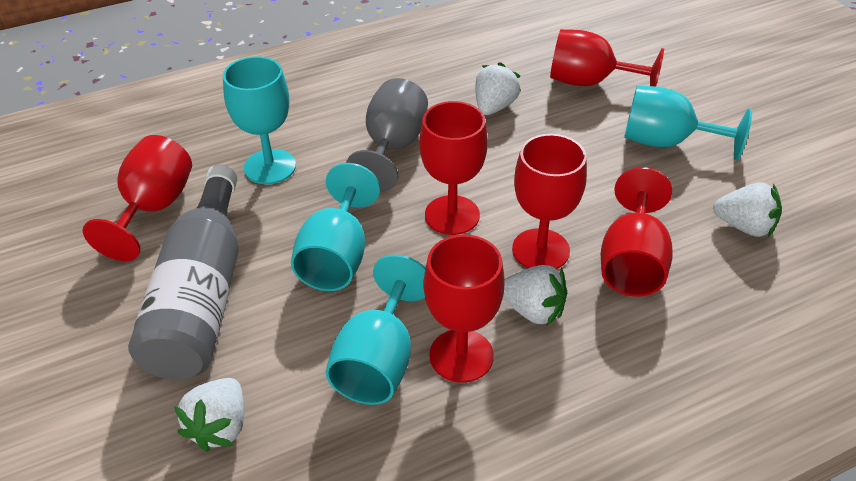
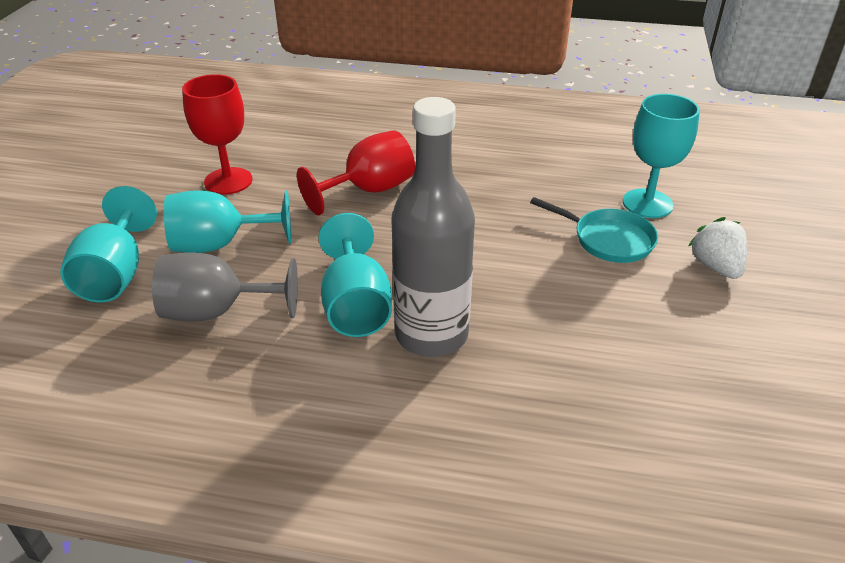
red goblet: 6 -> 2
turquoise pan: 0 -> 1
white strawberry: 4 -> 1

